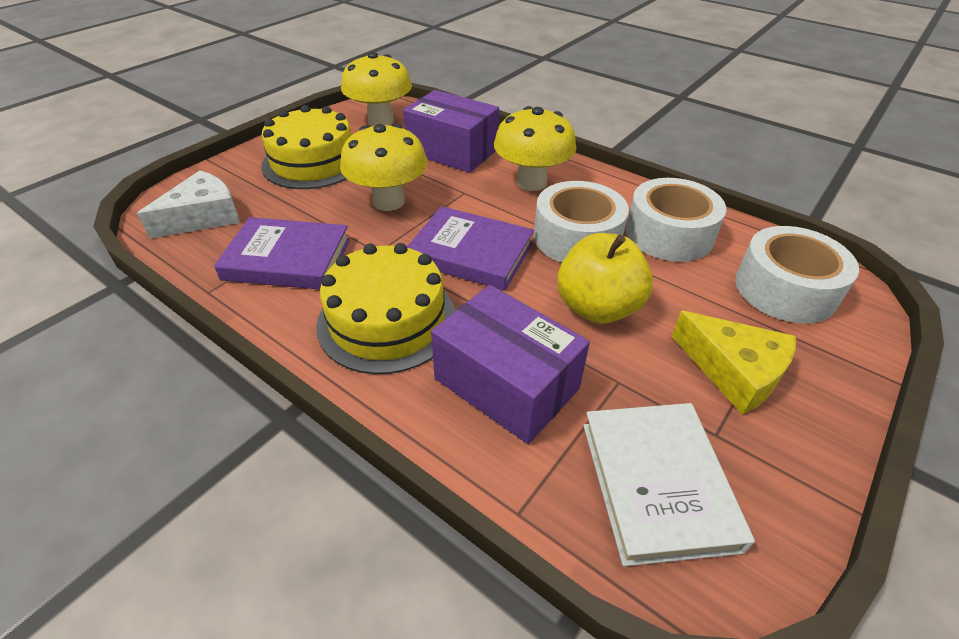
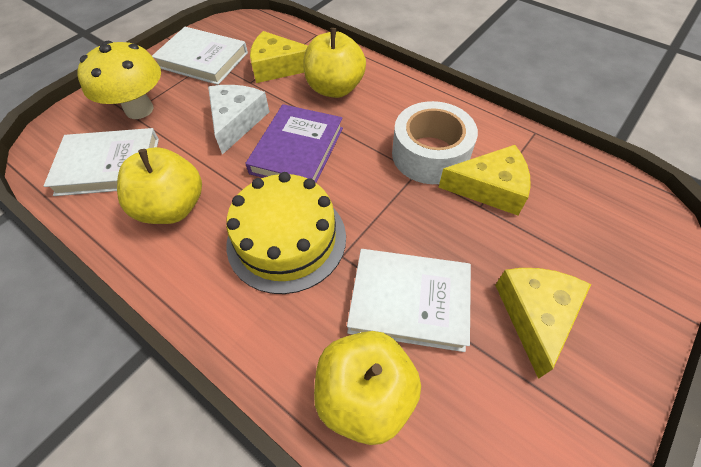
purple book: 2 -> 1
purple box: 2 -> 0
white book: 1 -> 3
white tape: 3 -> 1
yellow apple: 1 -> 3
yellow cake: 2 -> 1
yellow cheese: 1 -> 3
yellow mushroom: 3 -> 1

